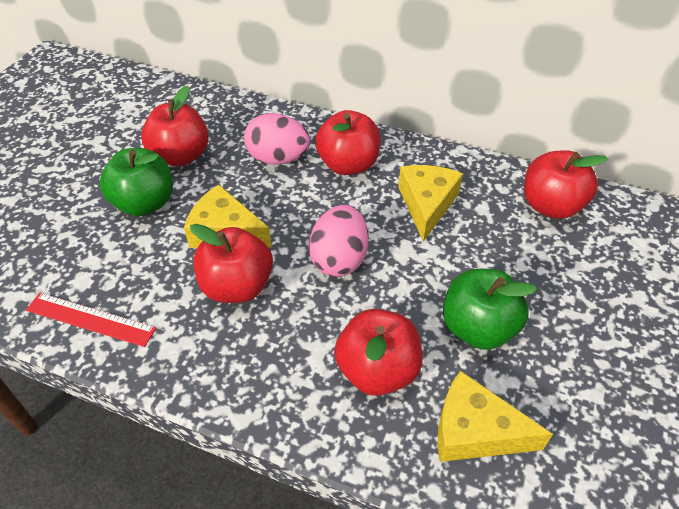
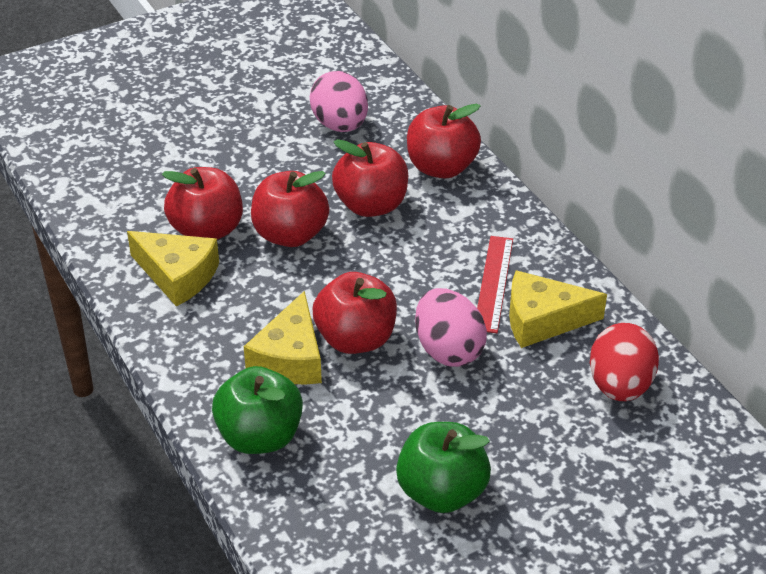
red egg: 0 -> 1

